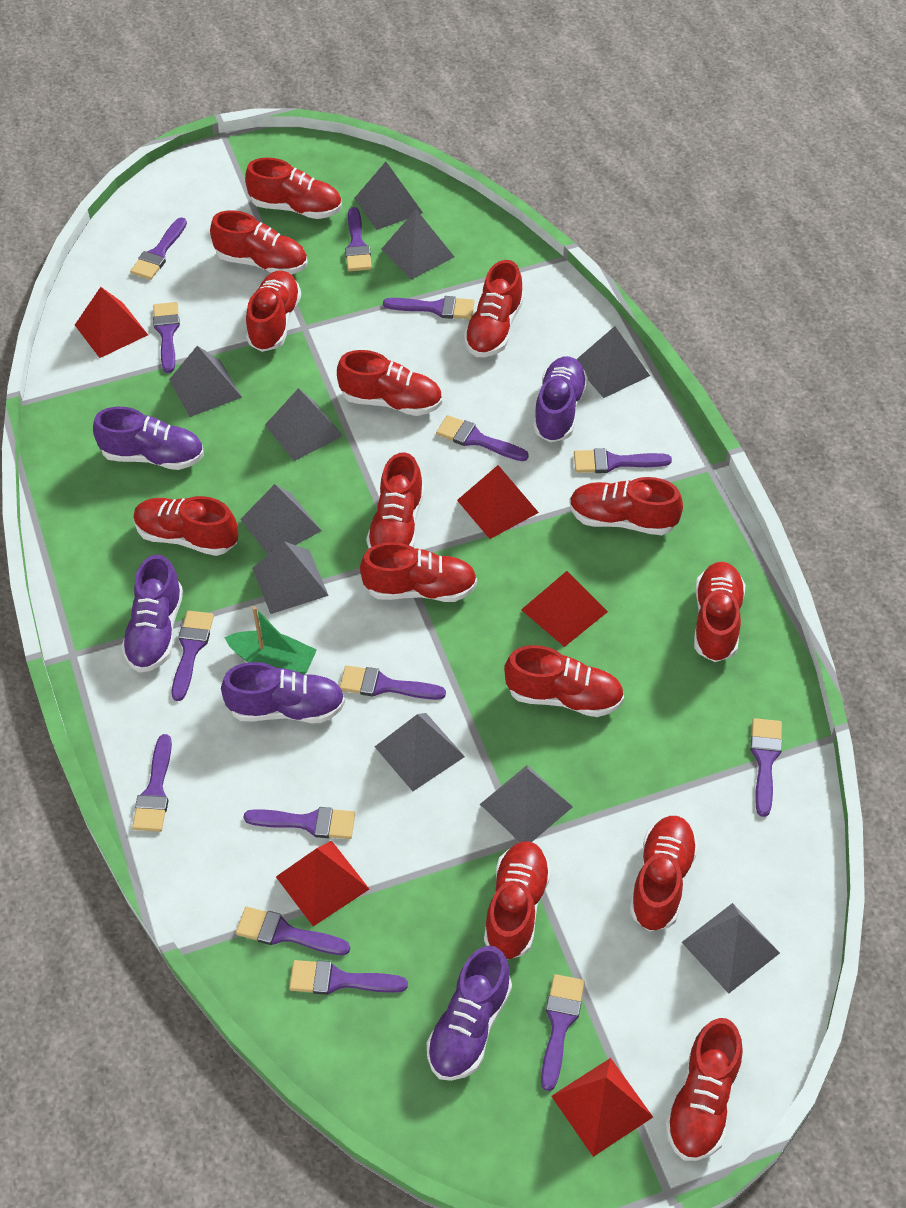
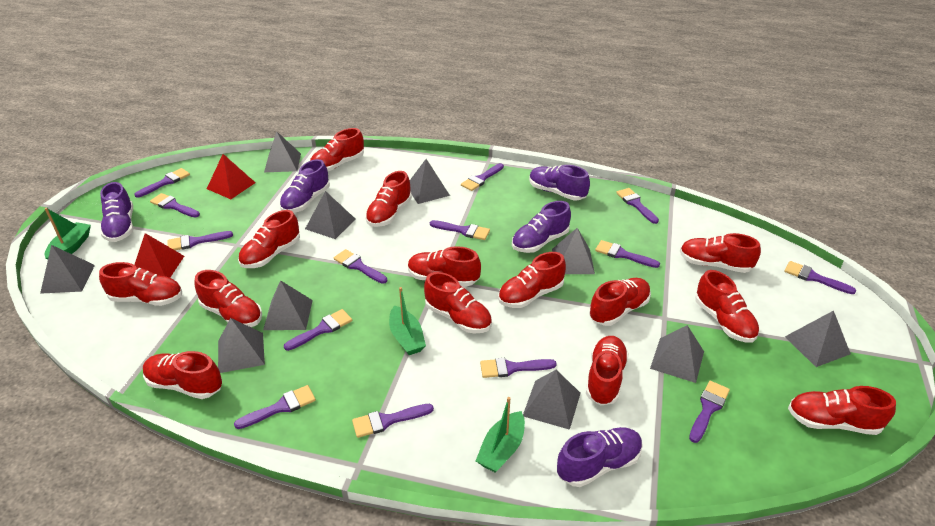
green boat: 1 -> 3
red pyramid: 5 -> 2

